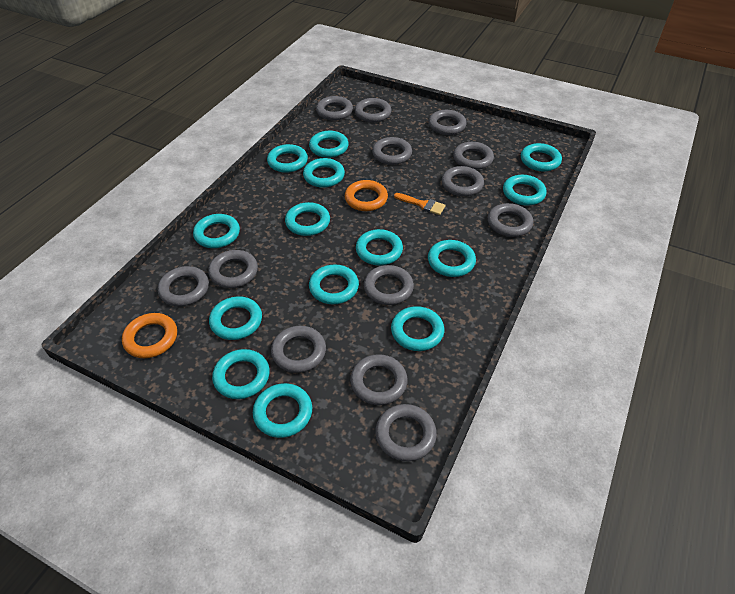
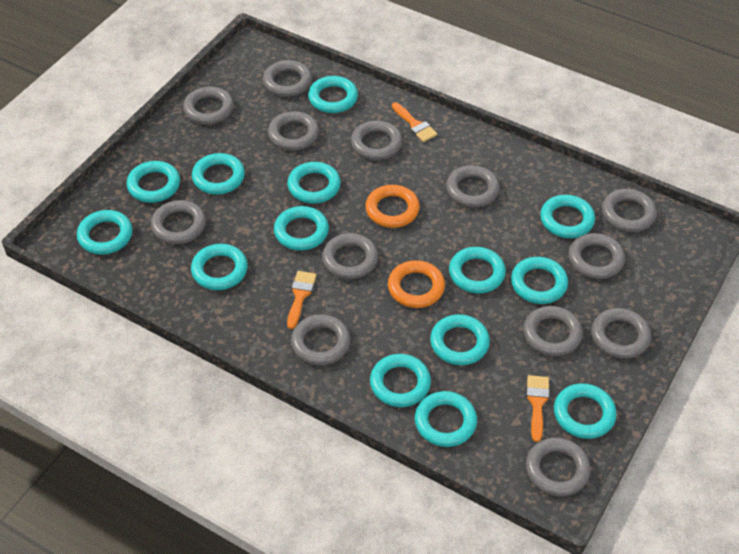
orange brush: 1 -> 3

